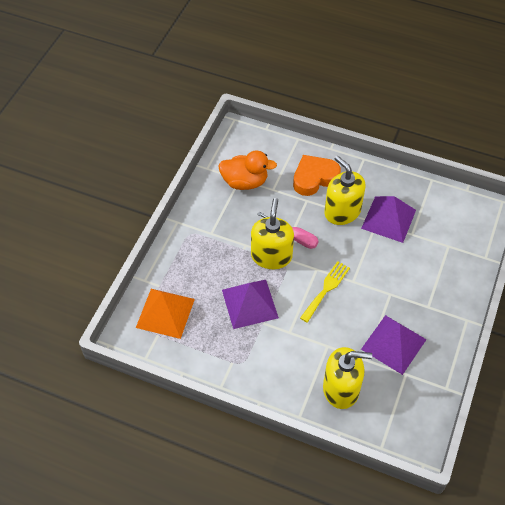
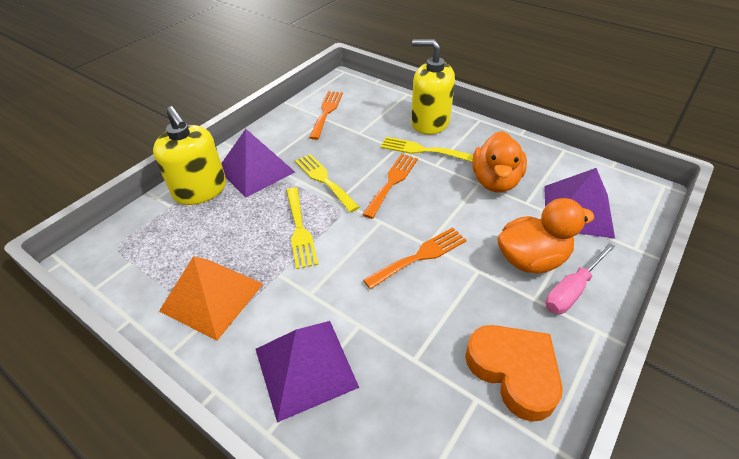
orange duck: 1 -> 2
orange fork: 0 -> 3
yellow fork: 1 -> 3
yellow soap dispenser: 3 -> 2

